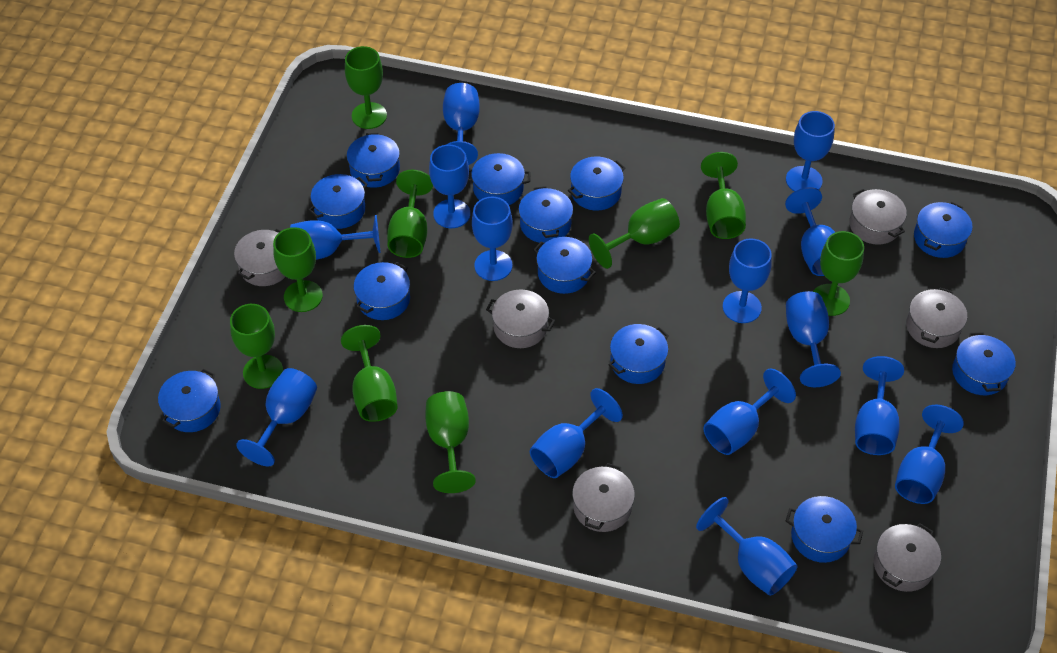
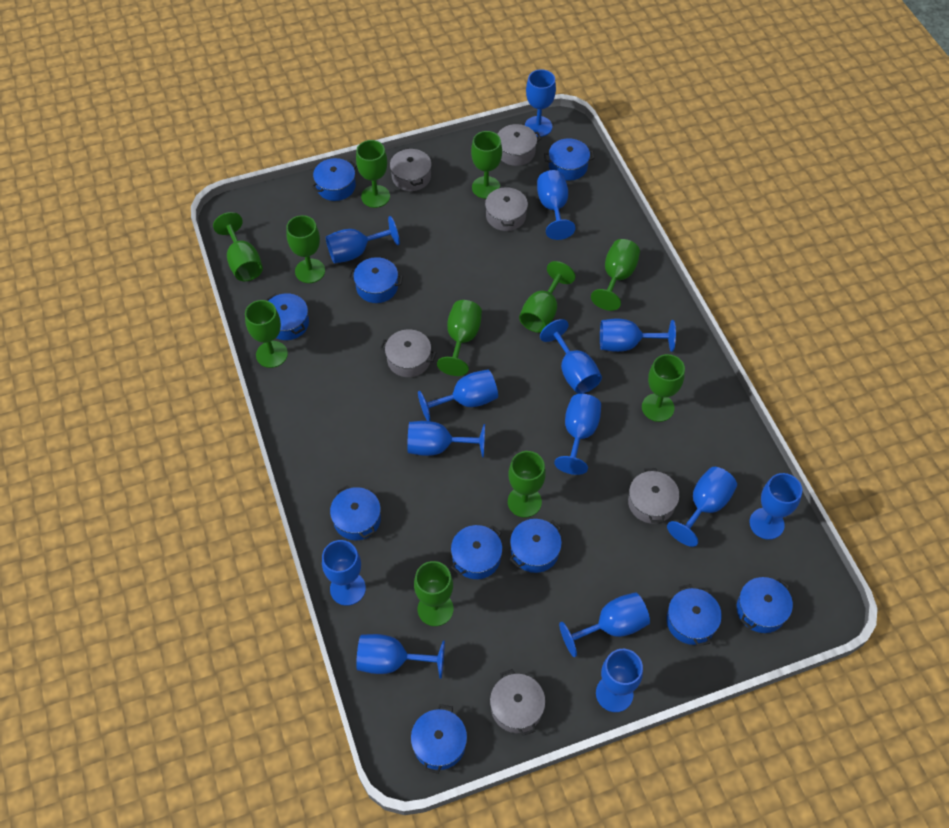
blue pot: 12 -> 10
green goblet: 9 -> 11

